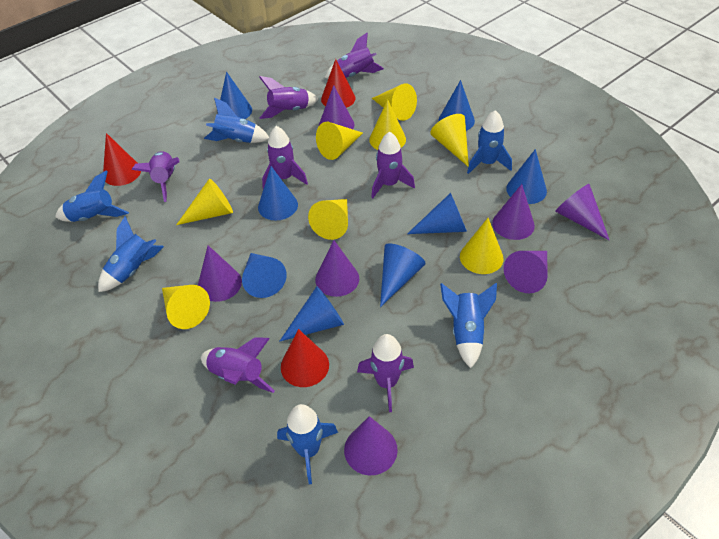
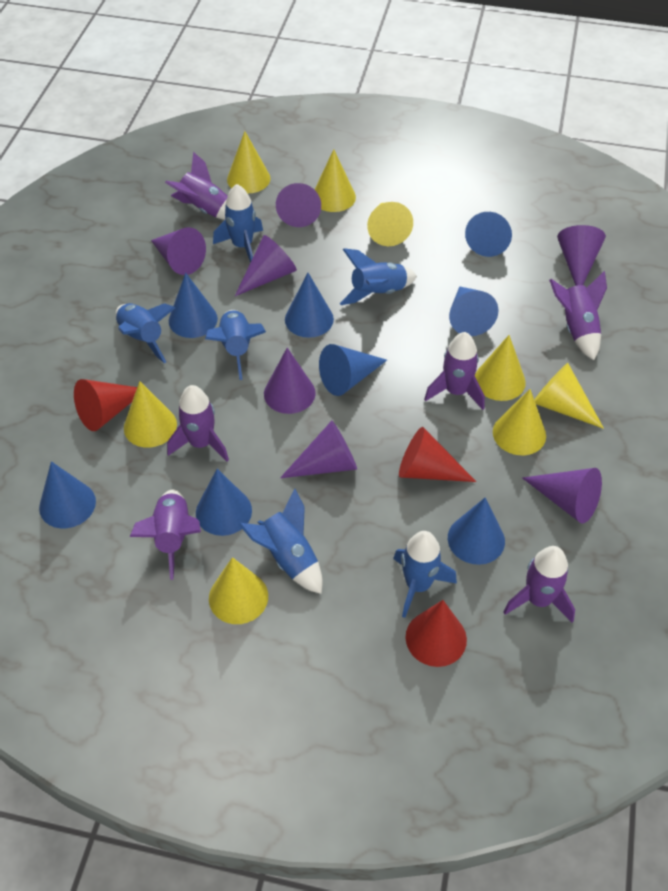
purple rocket: 7 -> 6

